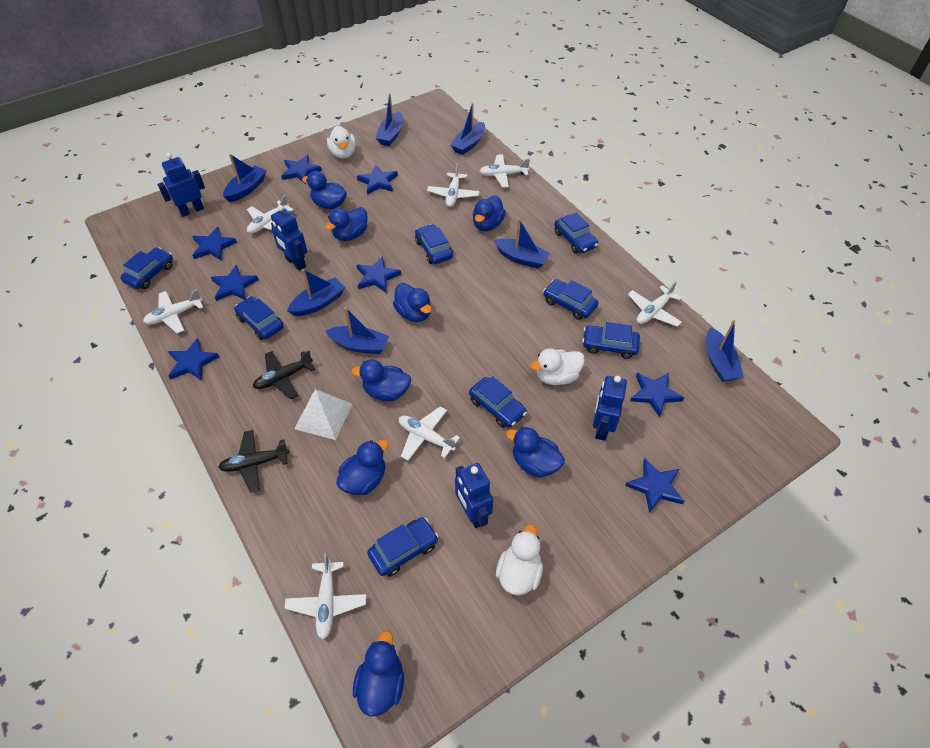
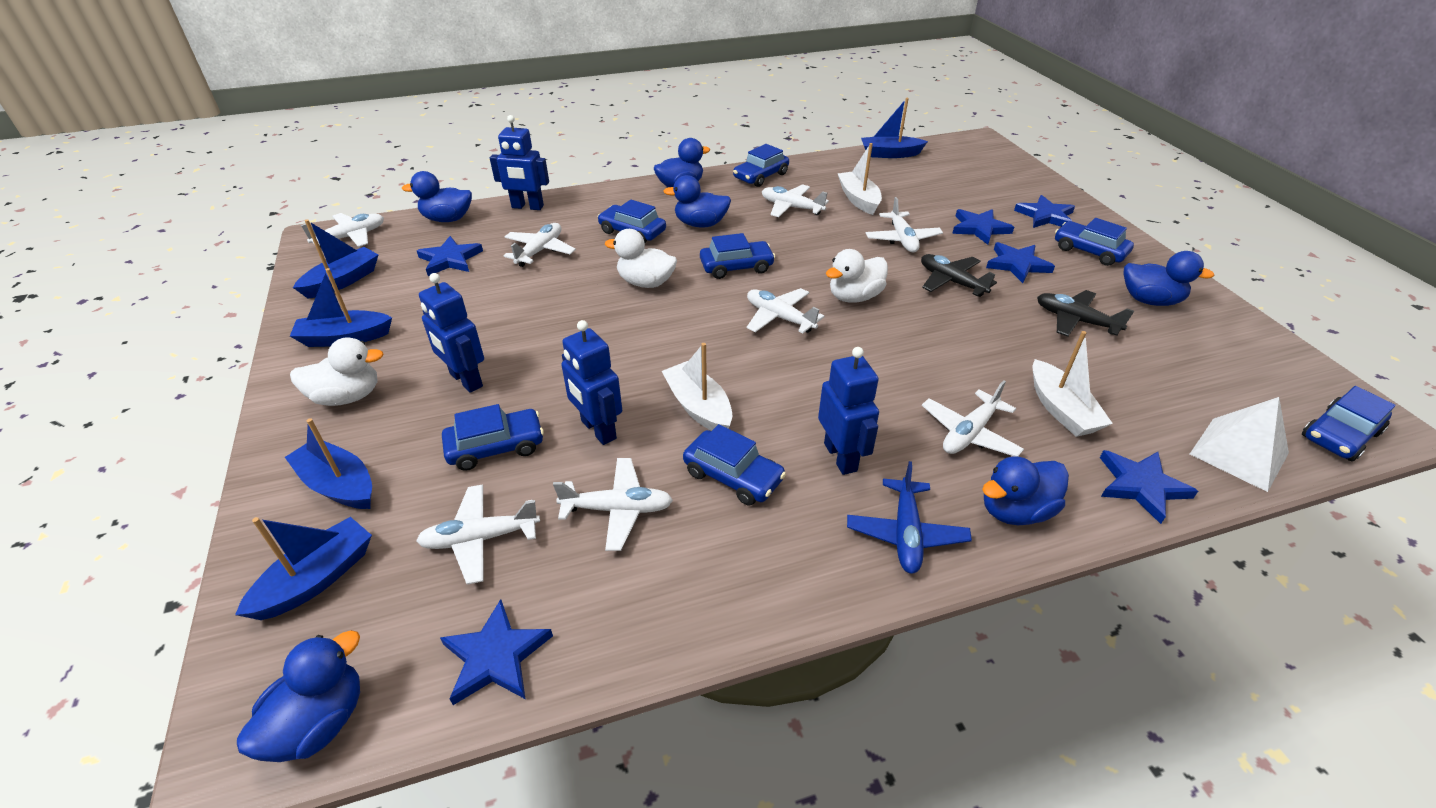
blue boat: 7 -> 5
blue car: 8 -> 7
blue duck: 8 -> 6
blue plane: 0 -> 1
blue star: 8 -> 6
white boat: 0 -> 3
white plane: 7 -> 8

